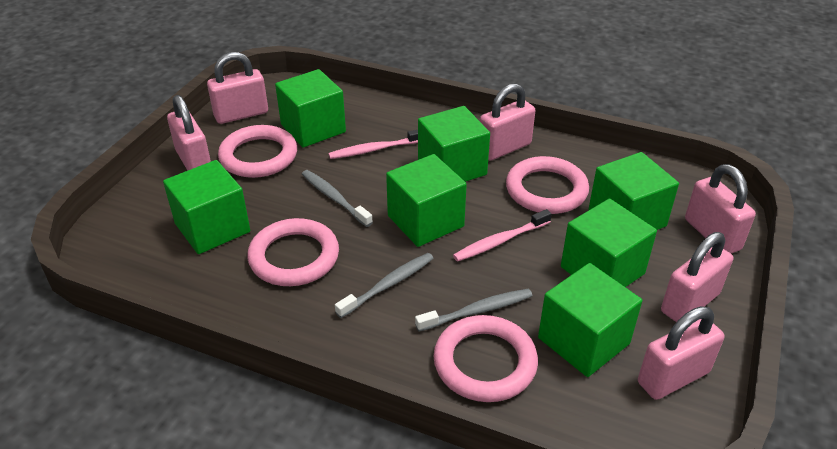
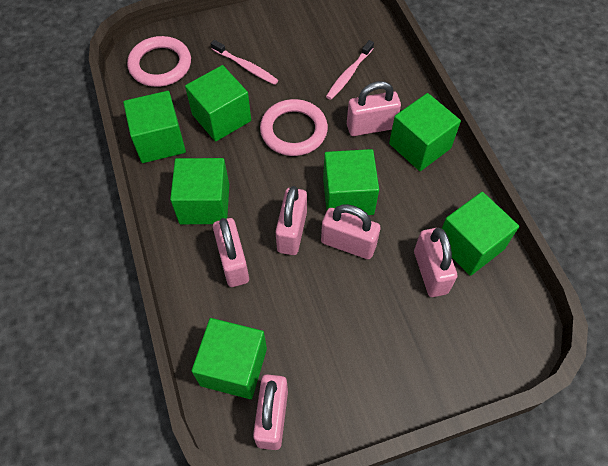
grey toothbrush: 3 -> 0
pink ring: 4 -> 2

